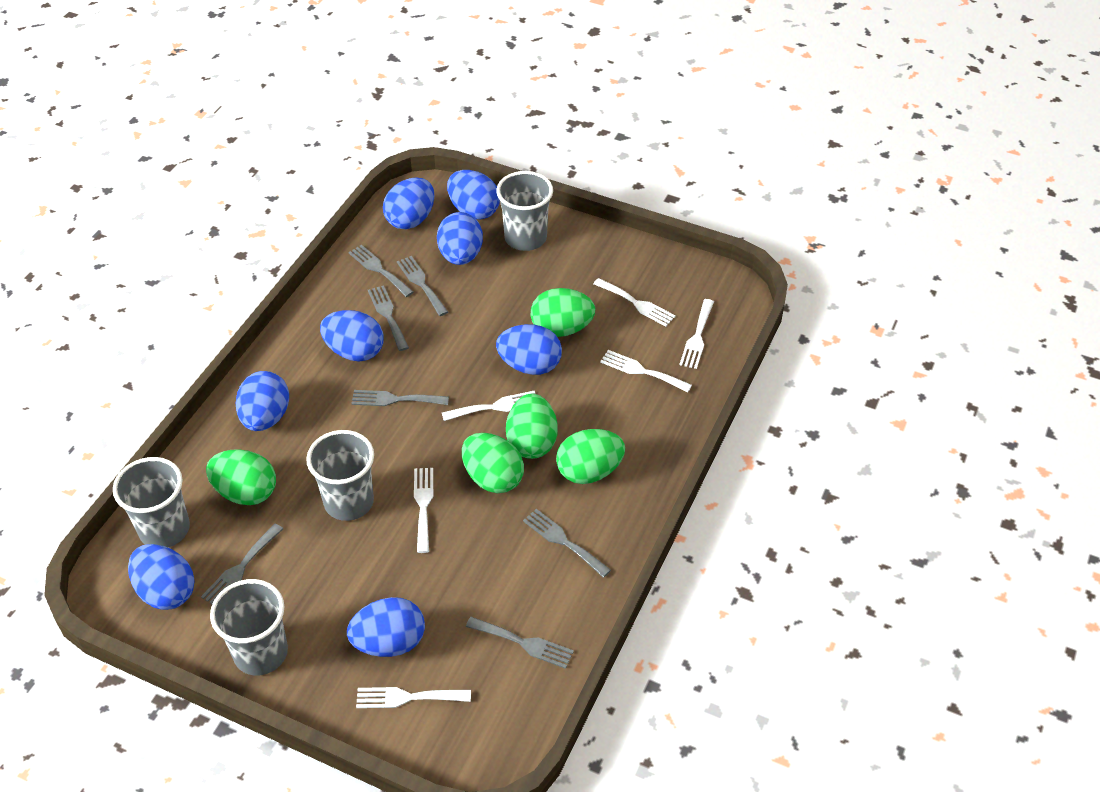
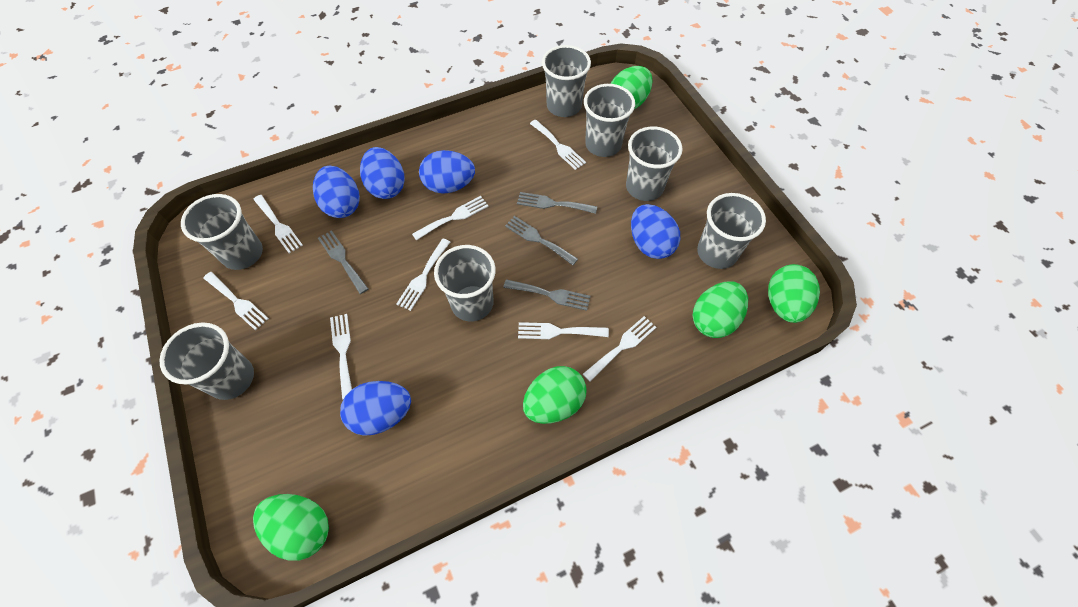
blue egg: 8 -> 5
grey cup: 4 -> 7
grey fork: 7 -> 4
white fork: 6 -> 8

